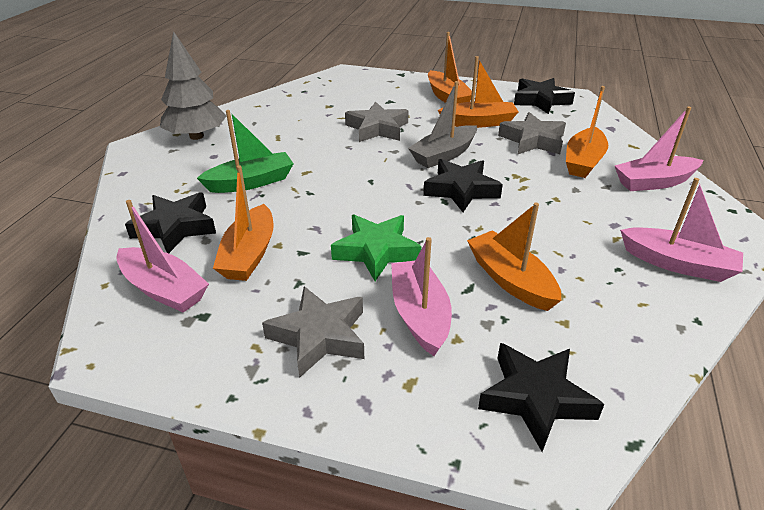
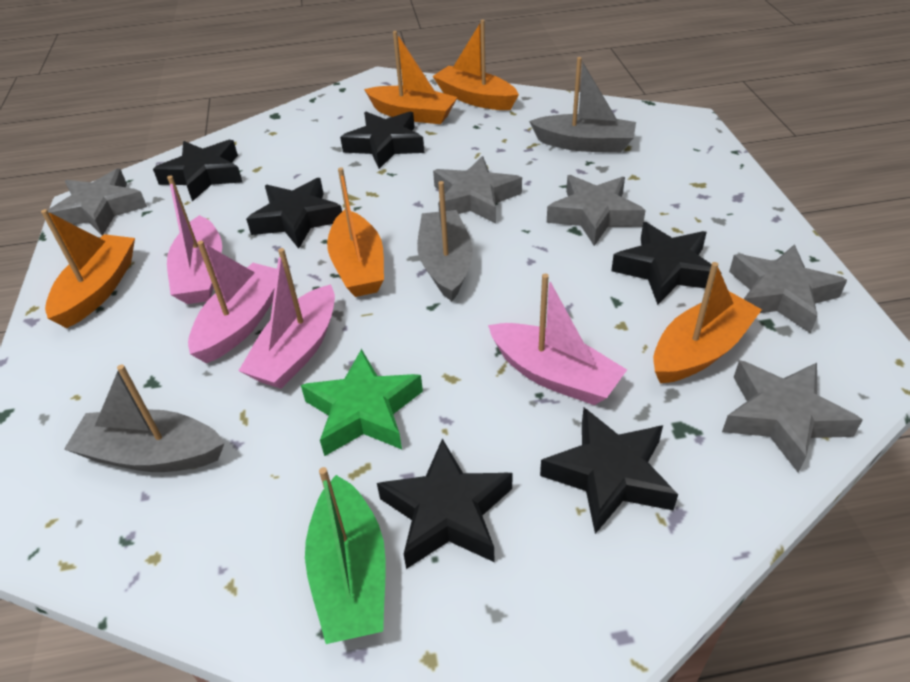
black star: 4 -> 6
grey boat: 1 -> 3
grey star: 3 -> 5
grey tree: 1 -> 0

